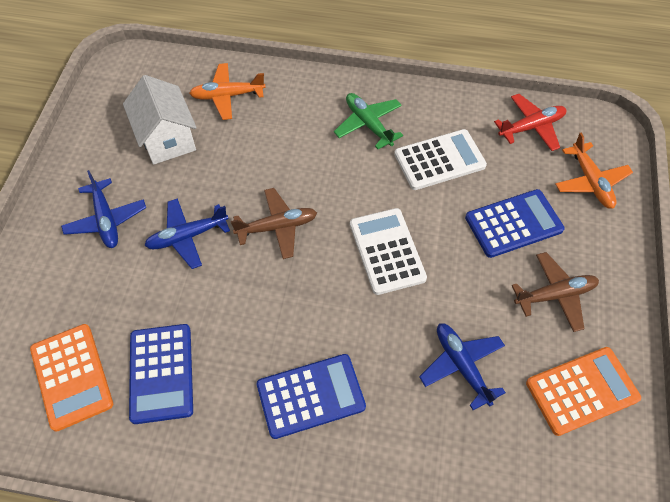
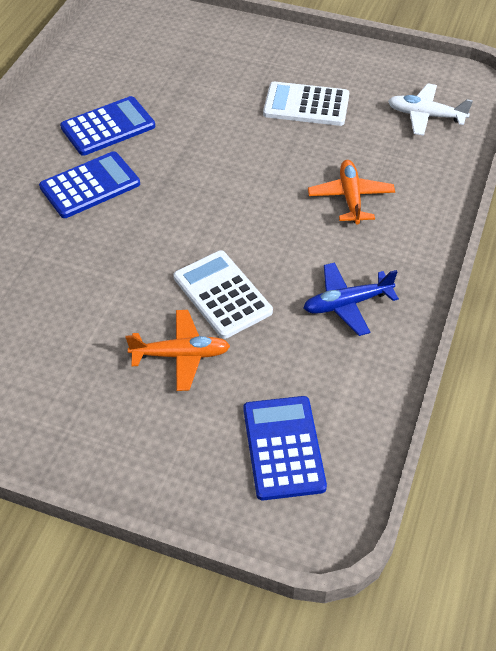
blue plane: 3 -> 1
brown plane: 2 -> 0
green plane: 1 -> 0
orange calculator: 2 -> 0
red plane: 1 -> 0
white house: 1 -> 0
white plane: 0 -> 1

